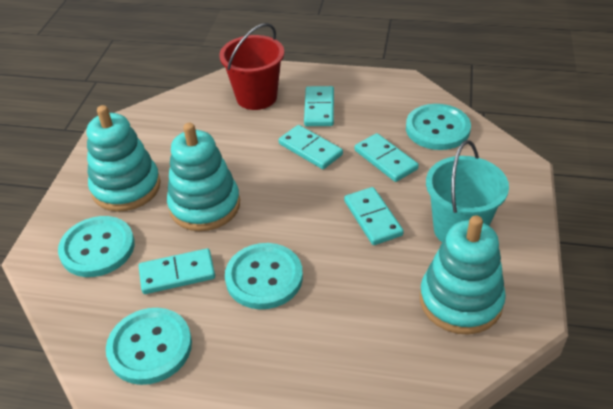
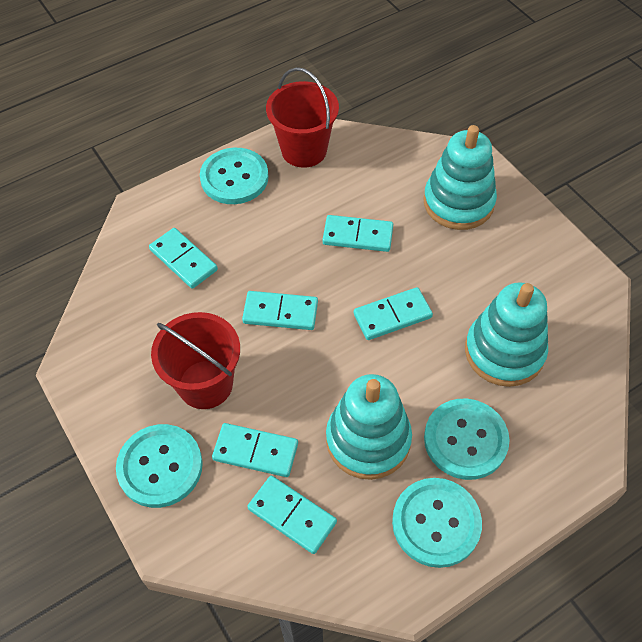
red bucket: 1 -> 2
turquoise bucket: 1 -> 0
turquoise domino: 5 -> 6

